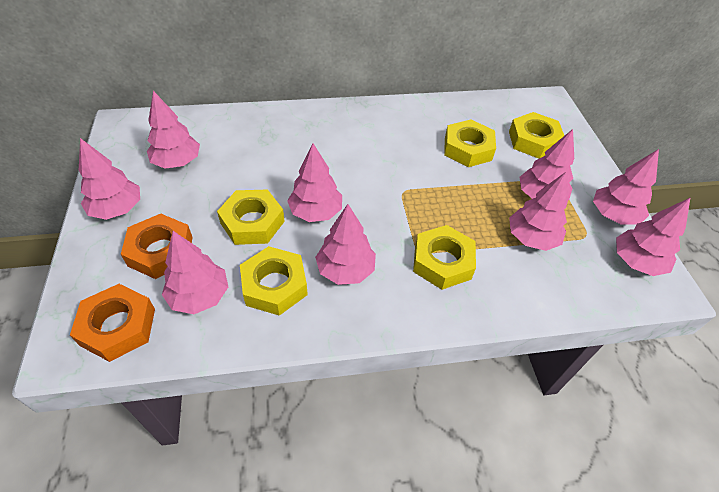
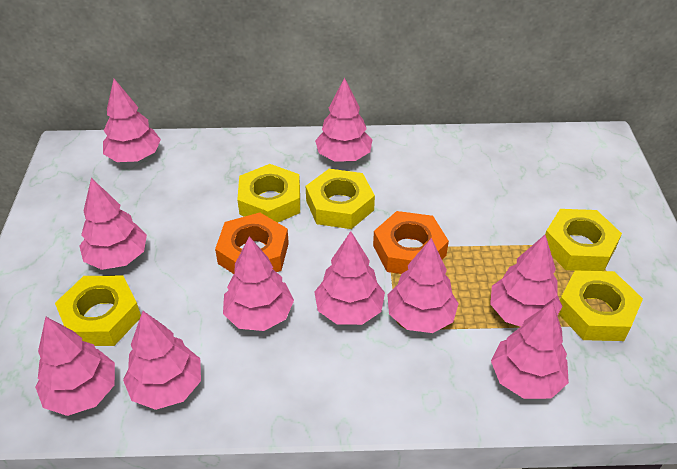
pink tree: 9 -> 10

